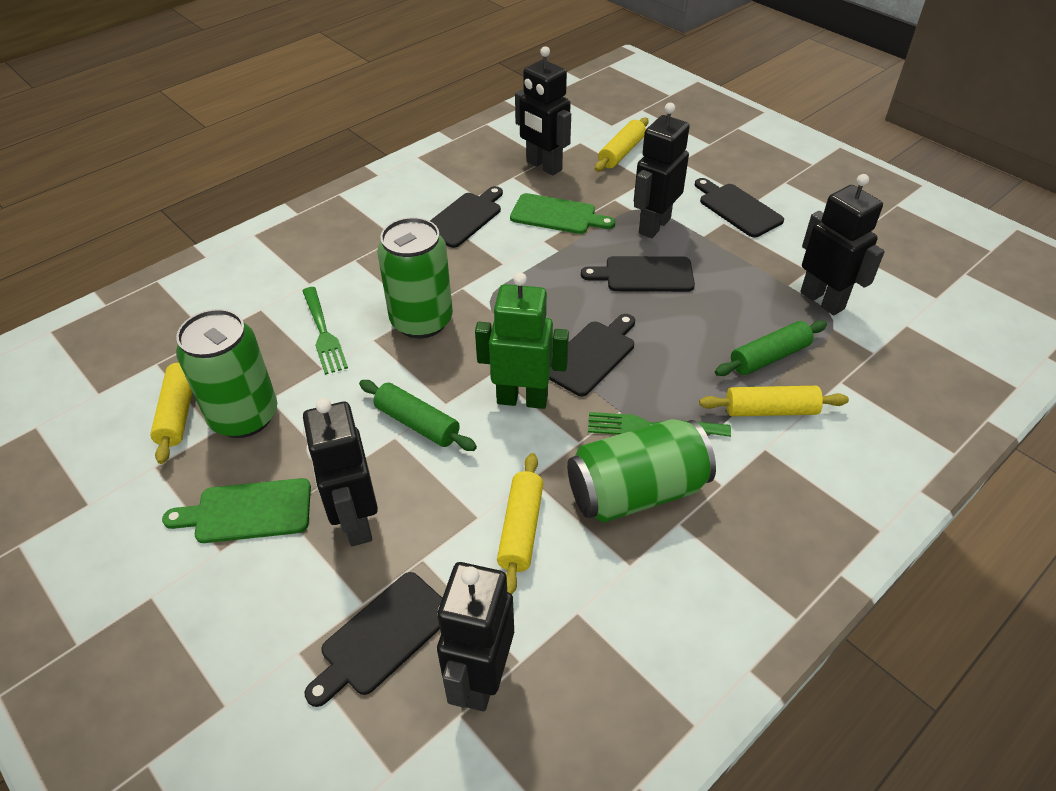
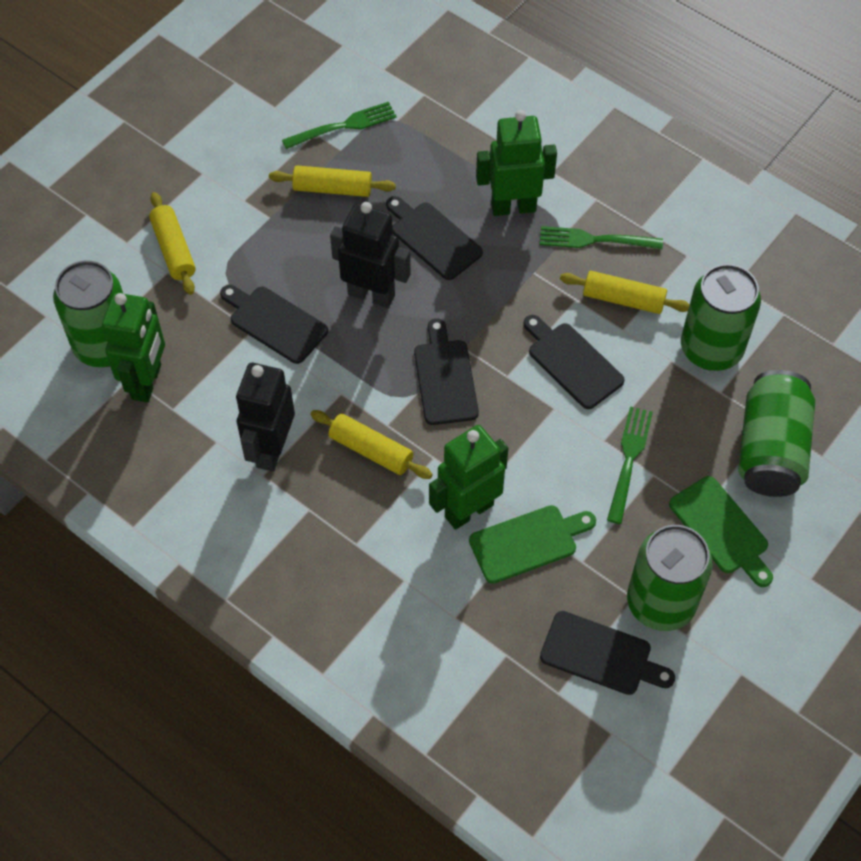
black robot: 5 -> 2
green can: 3 -> 4
green fork: 2 -> 3
green robot: 1 -> 3
green rolling pin: 2 -> 0

